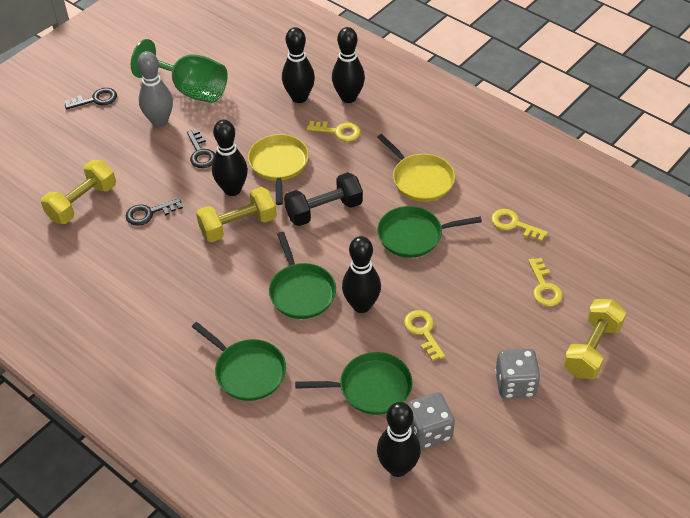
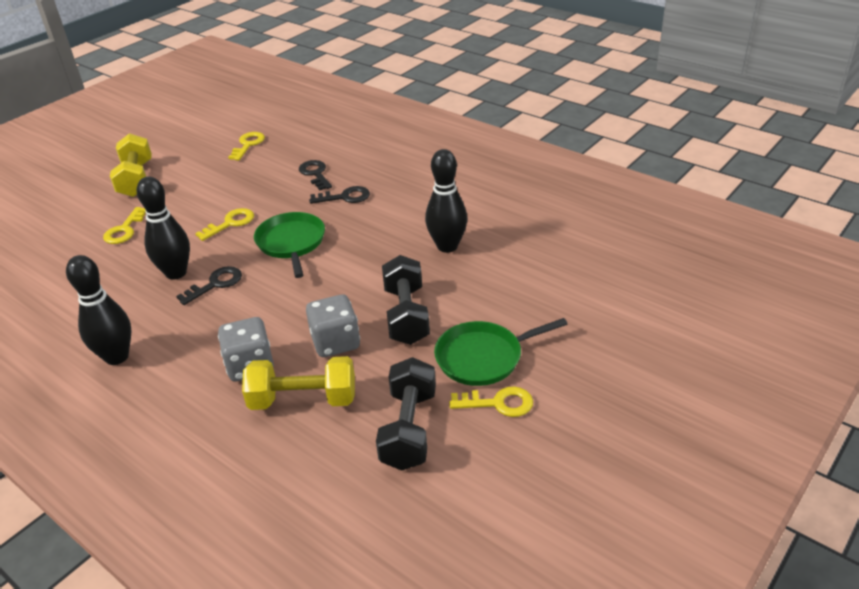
black bowling pin: 5 -> 3
black dumbbell: 1 -> 2
green goblet: 1 -> 0
green pan: 4 -> 2
grey bowling pin: 1 -> 0
yellow dumbbell: 3 -> 2
yellow pan: 2 -> 0

